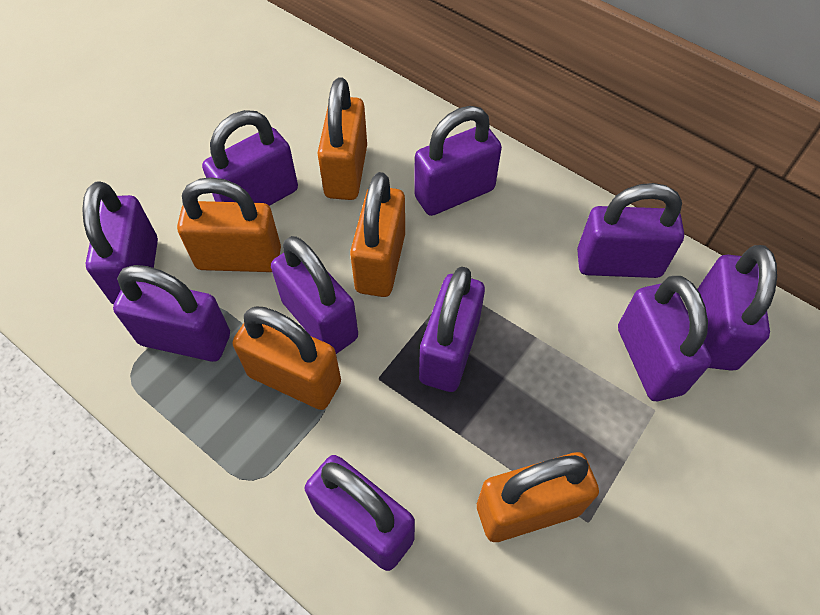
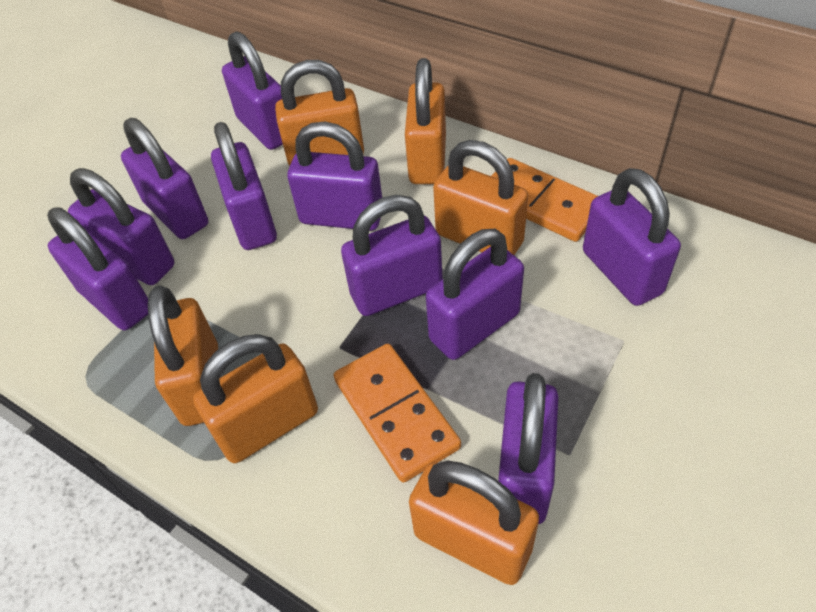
orange domino: 0 -> 2
orange padlock: 5 -> 6

